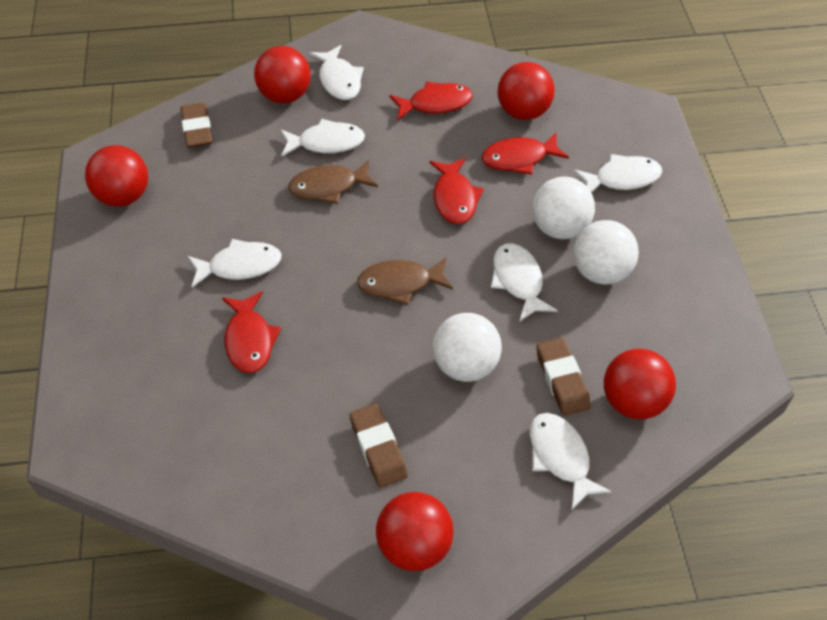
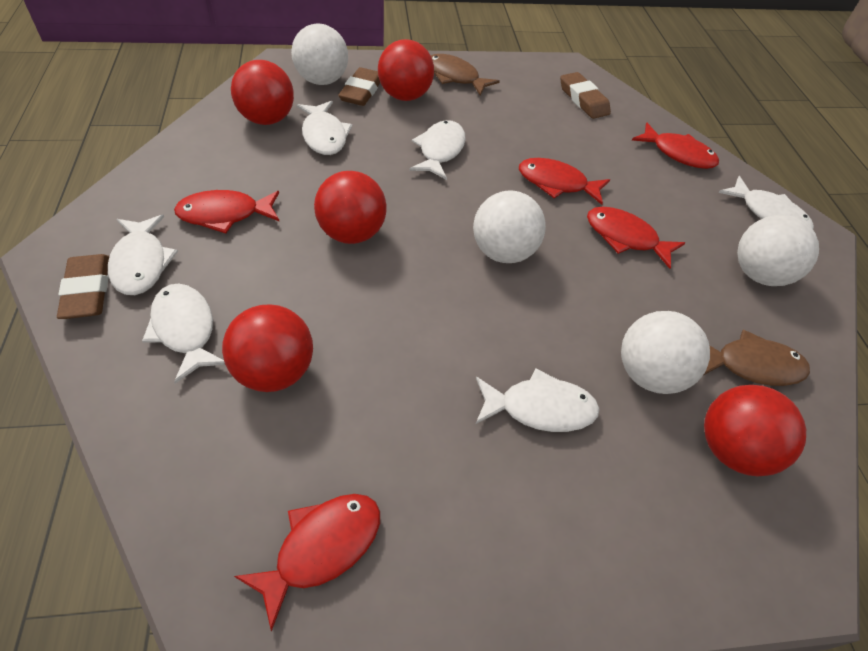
red fish: 4 -> 5
white ball: 3 -> 4

